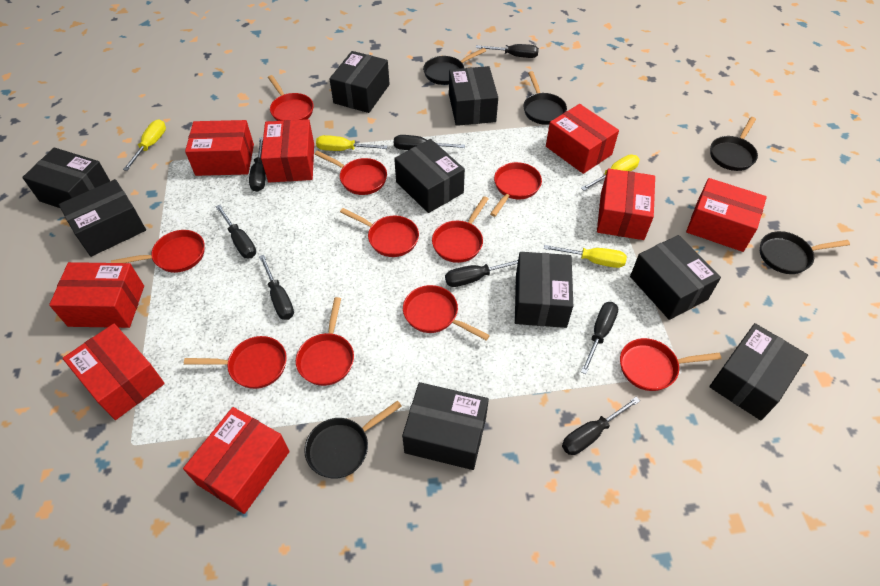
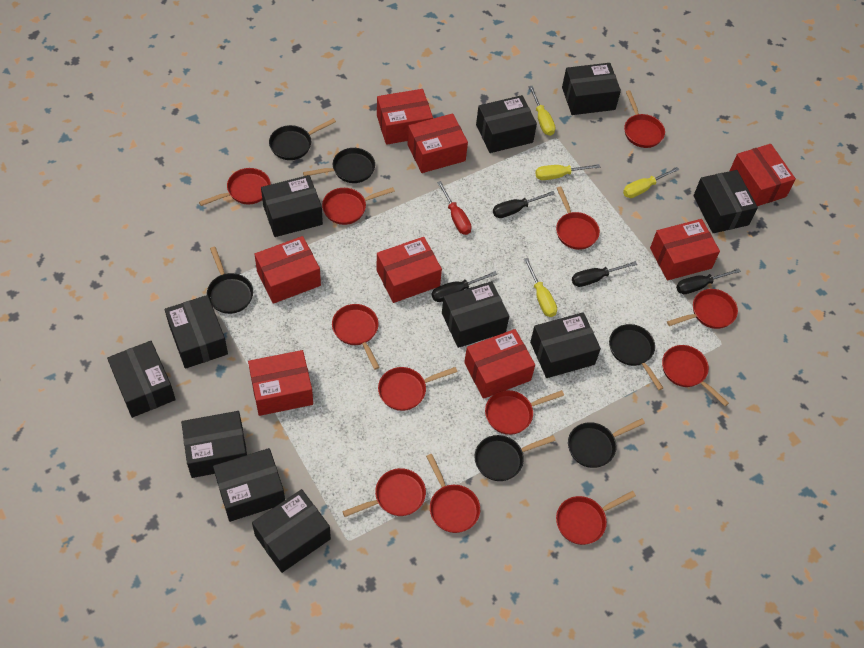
black box: 9 -> 11
black pan: 5 -> 6
black screwdriver: 8 -> 4
red pan: 10 -> 12
red screwdriver: 0 -> 1

